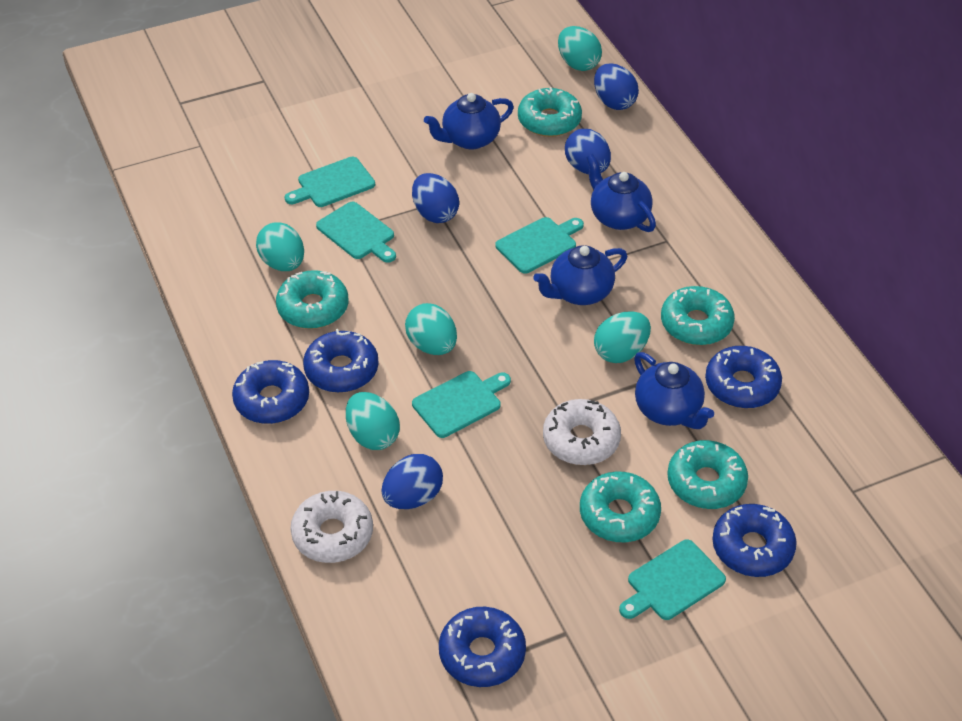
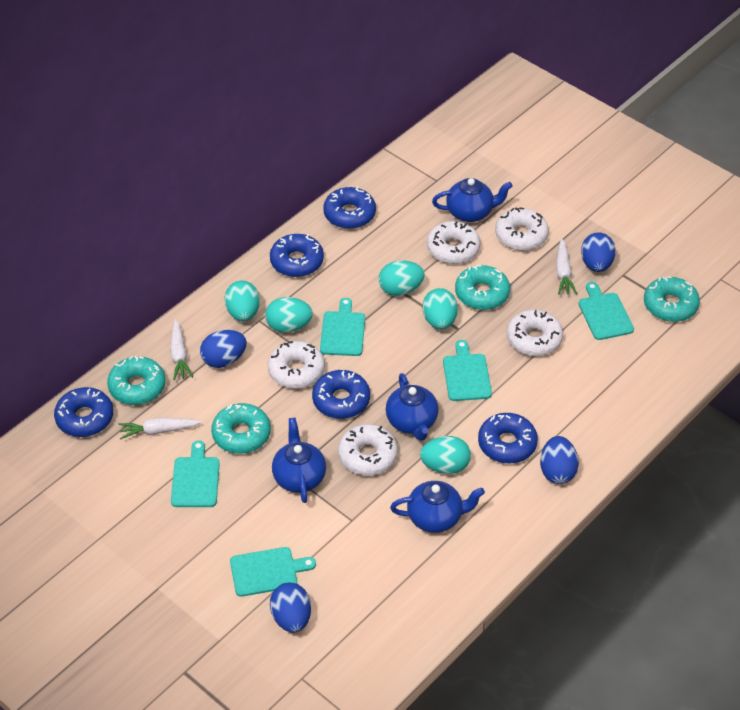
turquoise donut: 5 -> 4
white carrot: 0 -> 3
white donut: 2 -> 5

